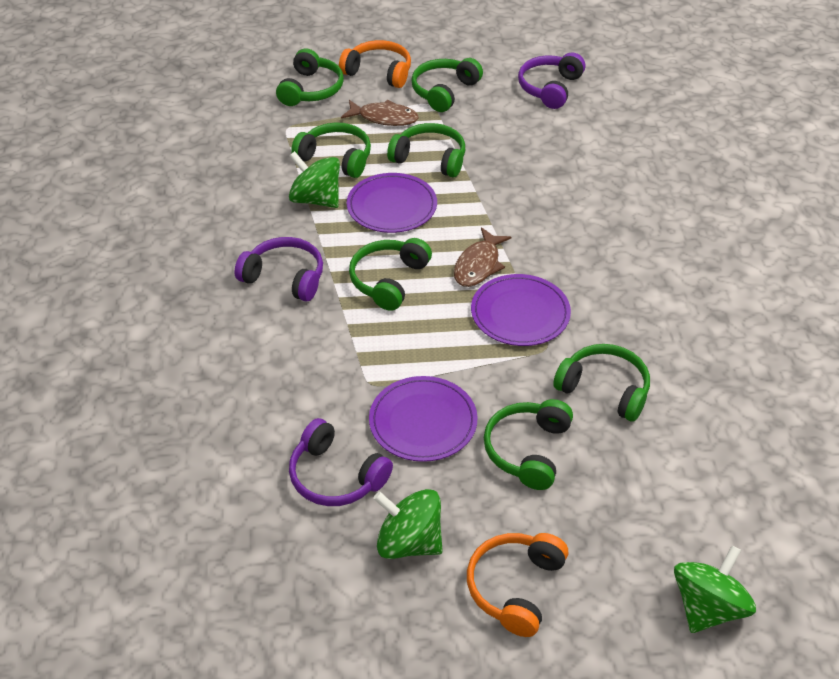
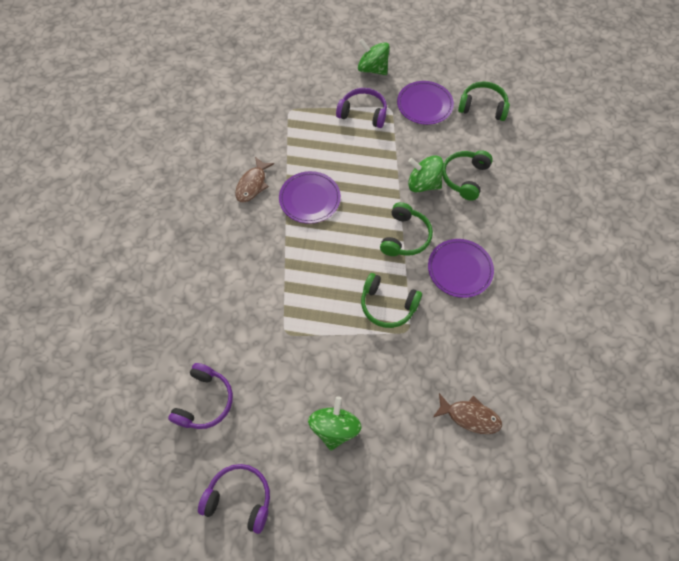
green headphones: 7 -> 4
orange headphones: 2 -> 0

